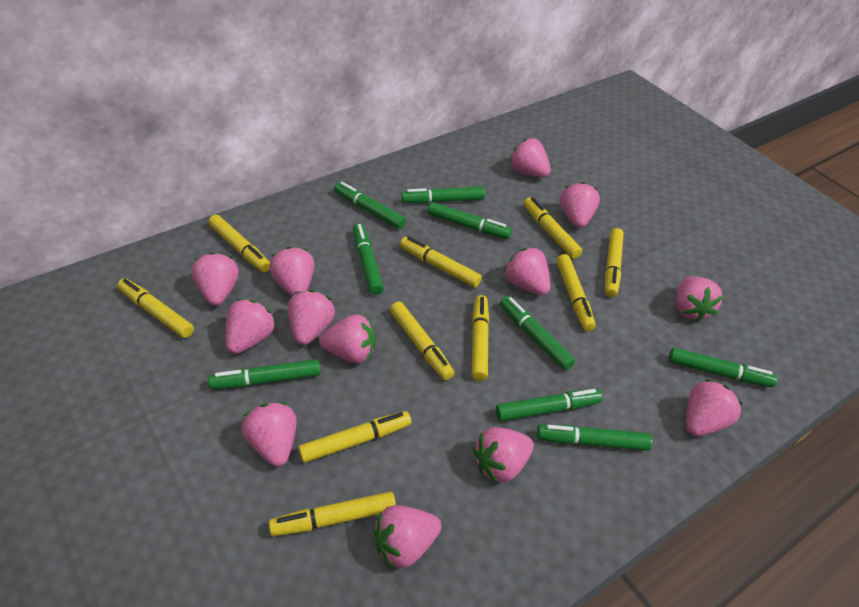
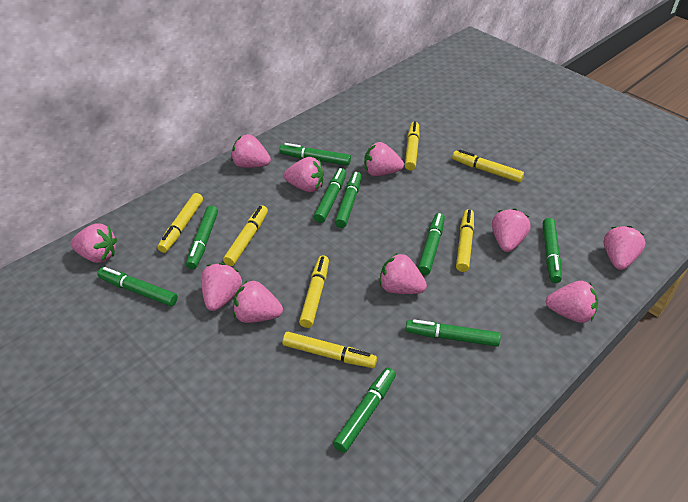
pink strawberry: 13 -> 10
yellow marker: 10 -> 7

